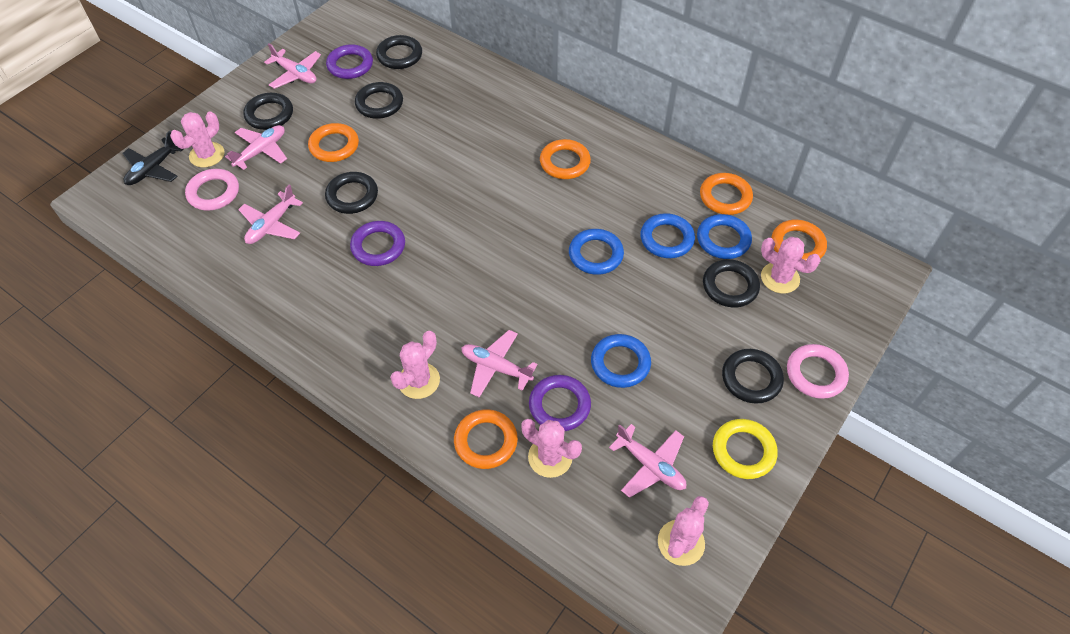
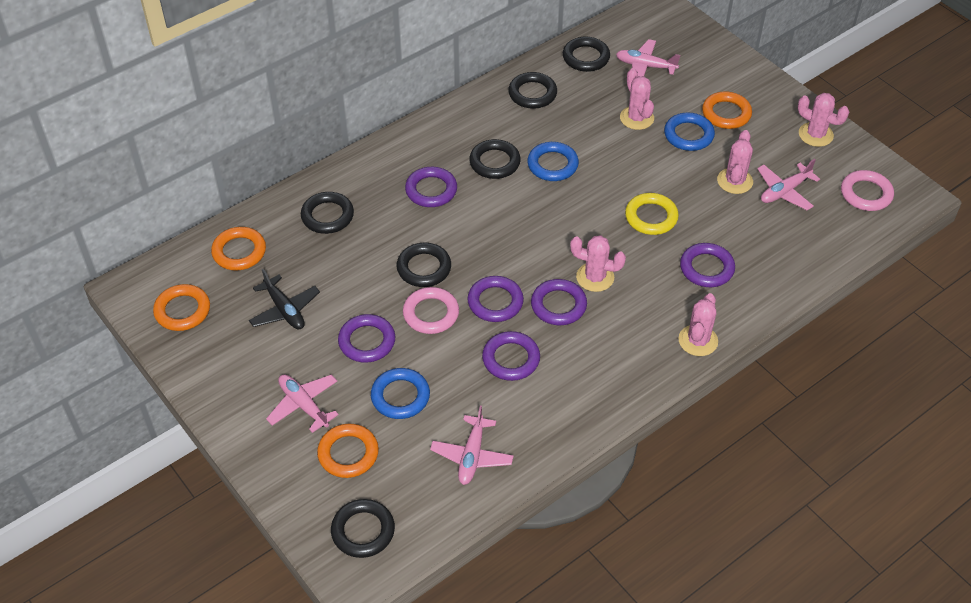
blue ring: 4 -> 3
orange ring: 5 -> 4
pink plane: 5 -> 4
purple ring: 3 -> 6

